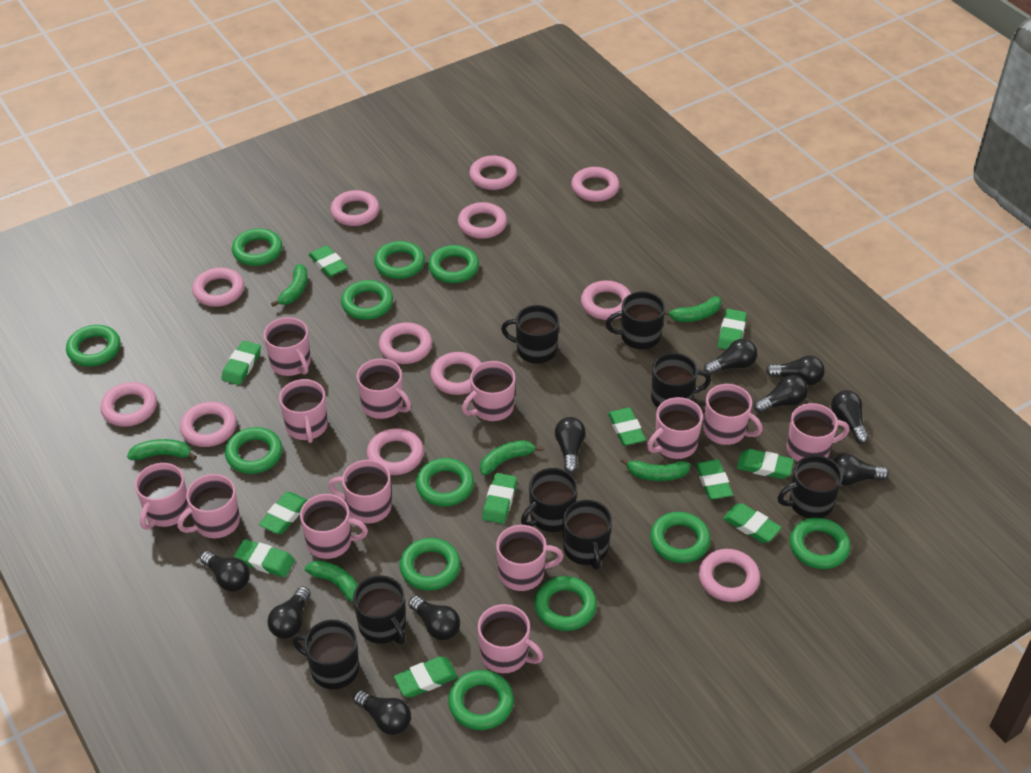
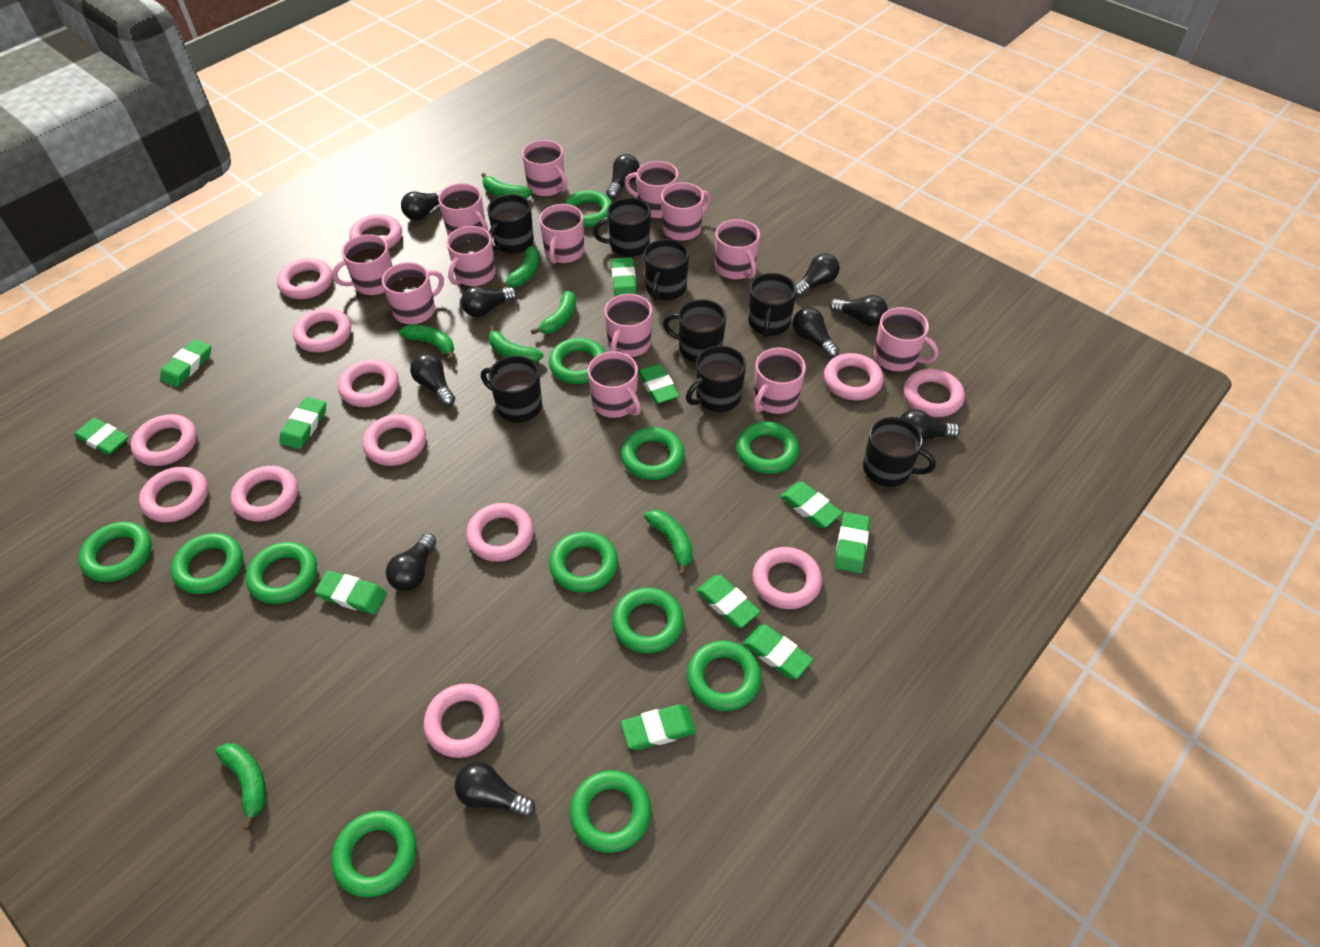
green banana: 6 -> 7
pink ring: 12 -> 13

